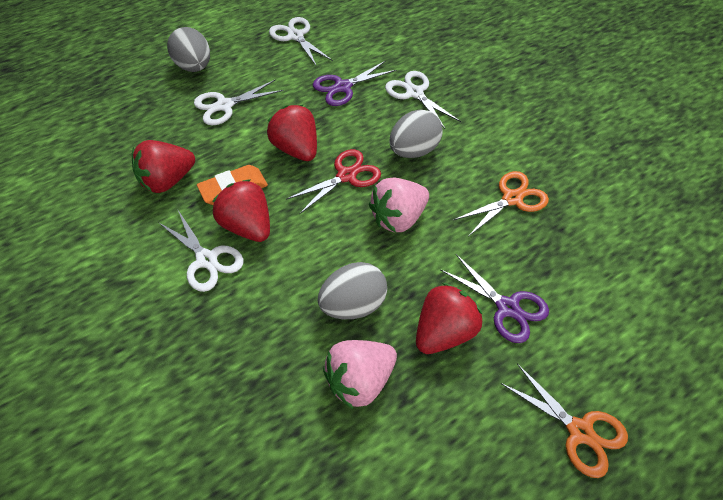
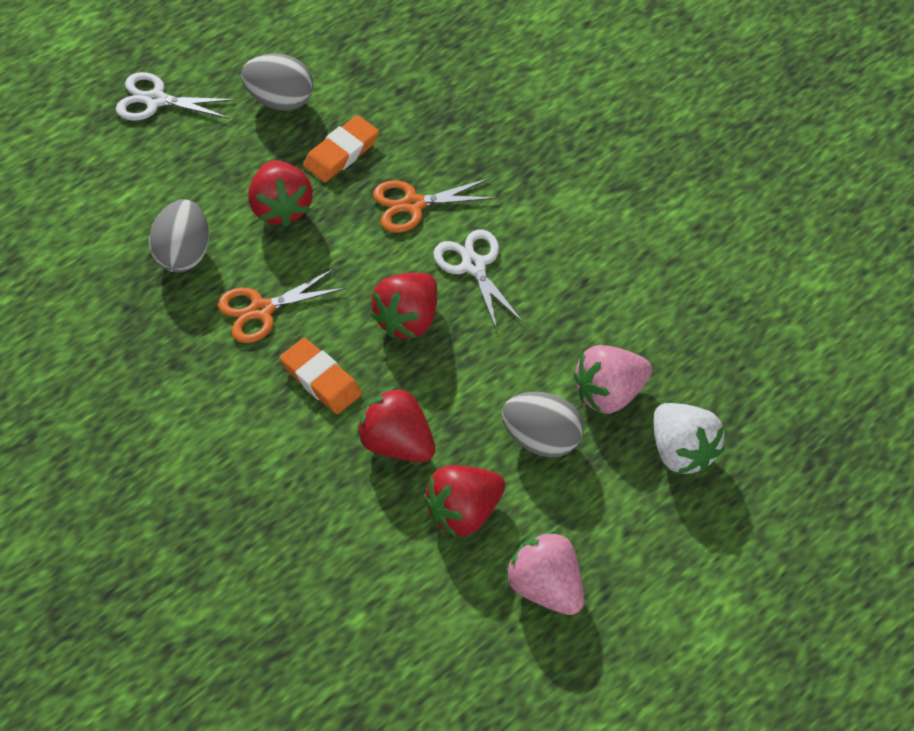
orange eraser: 1 -> 2
purple scissors: 2 -> 0
red scissors: 1 -> 0
white scissors: 4 -> 2
white strawberry: 0 -> 1

